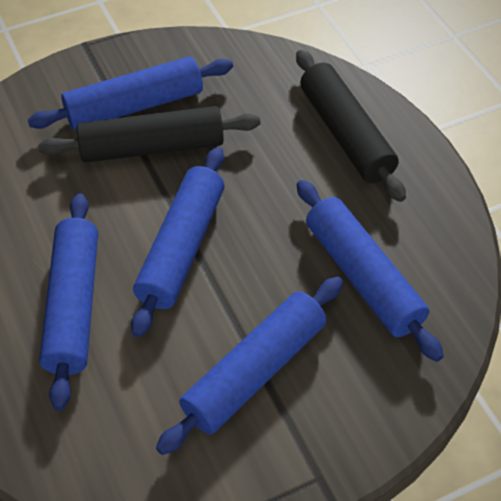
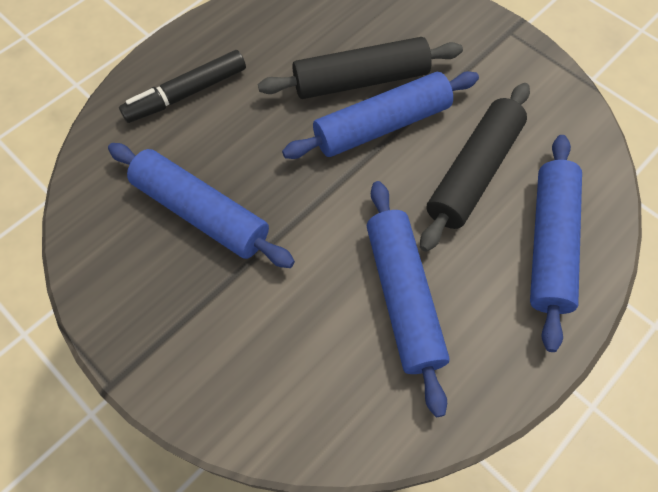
black marker: 0 -> 1
blue rolling pin: 5 -> 4

